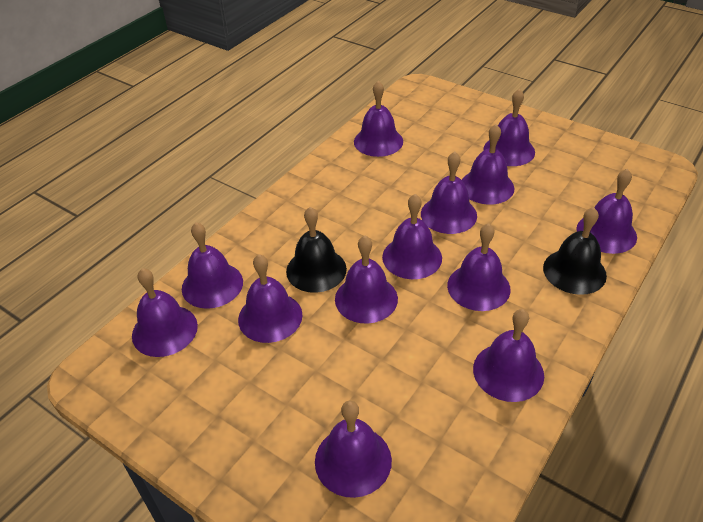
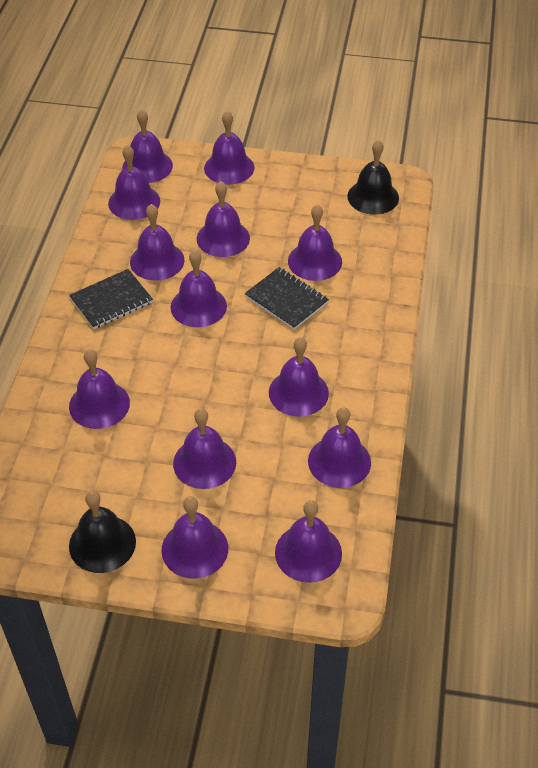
black notebook: 0 -> 2

